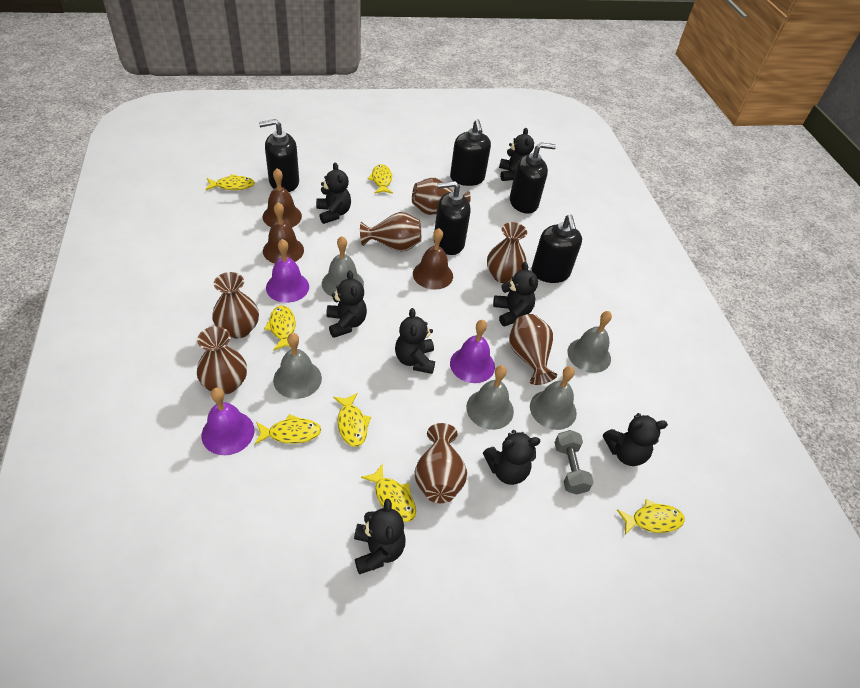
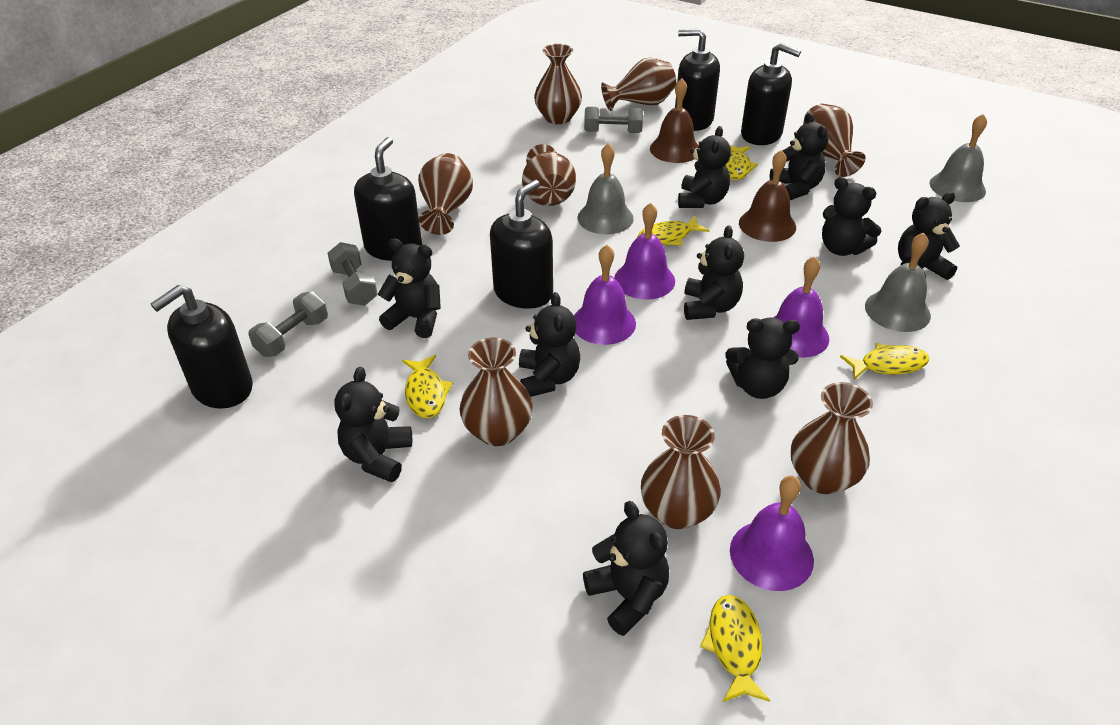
black teddy bear: 8 -> 10
brown bell: 3 -> 2
brown vase: 7 -> 8
grey bell: 5 -> 3
grey dumbbell: 1 -> 3
purple bell: 3 -> 4
yellow fish: 7 -> 5

